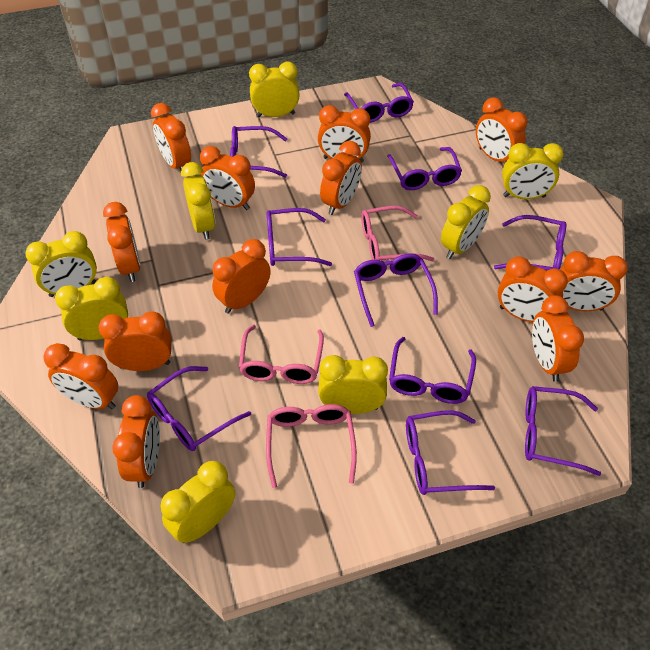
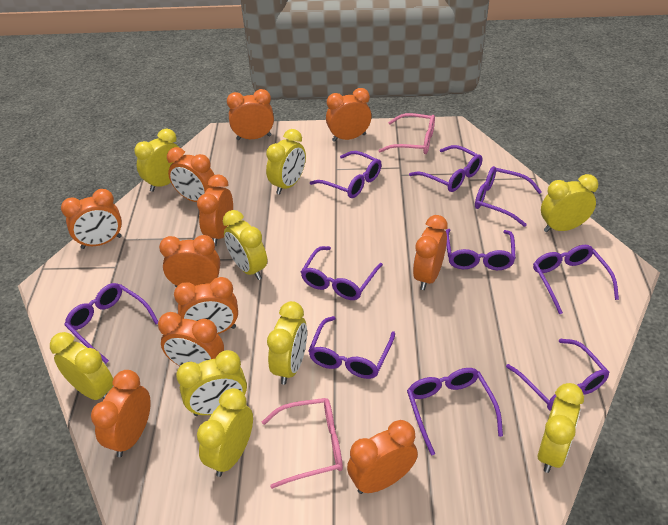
orange clock: 13 -> 11
pink glasses: 3 -> 2
yellow clock: 8 -> 9

